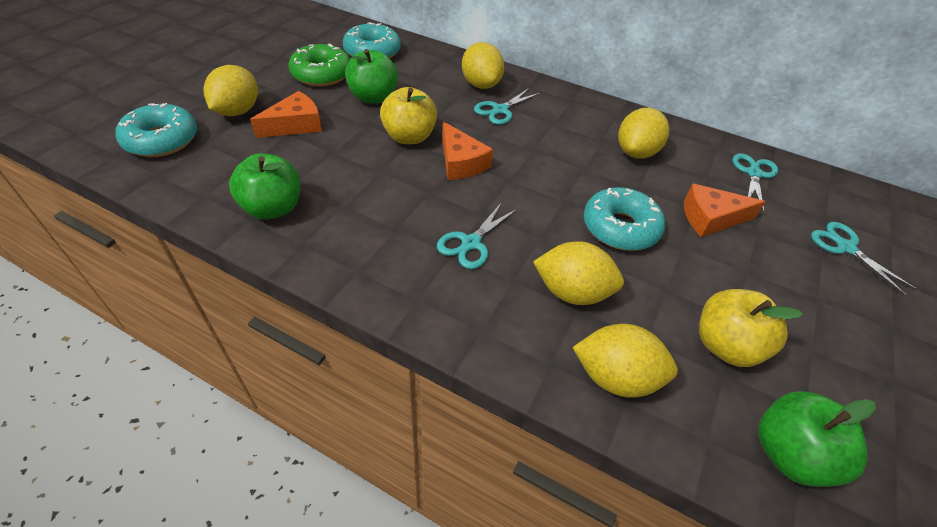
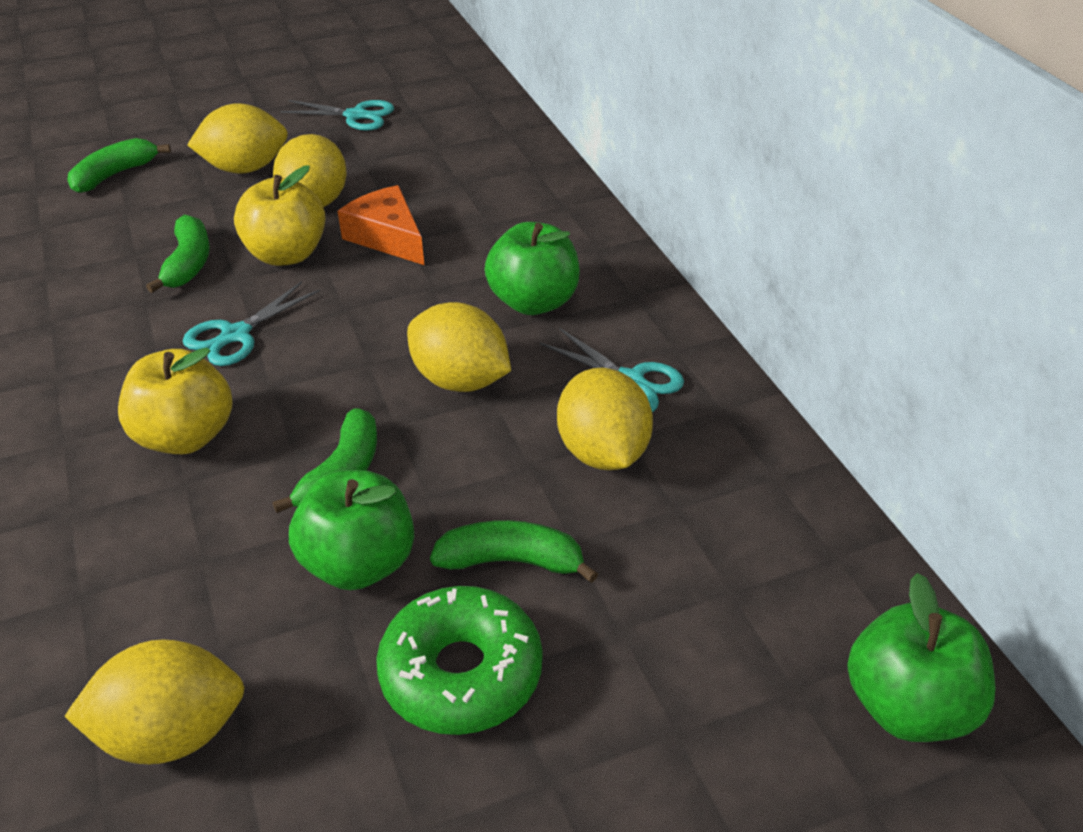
green banana: 0 -> 4
orange cheese: 3 -> 1
turquoise donut: 3 -> 0
turquoise scissors: 4 -> 3

